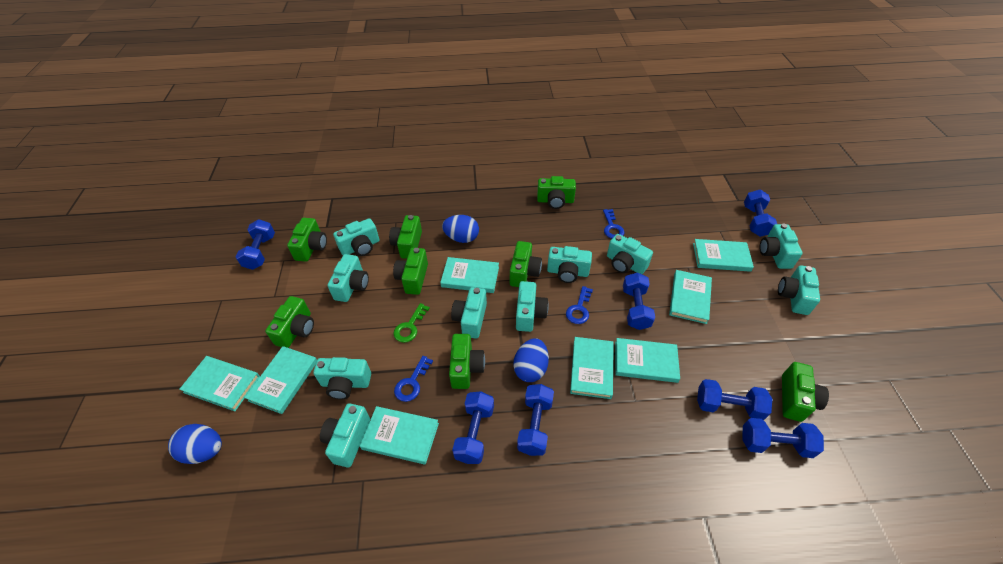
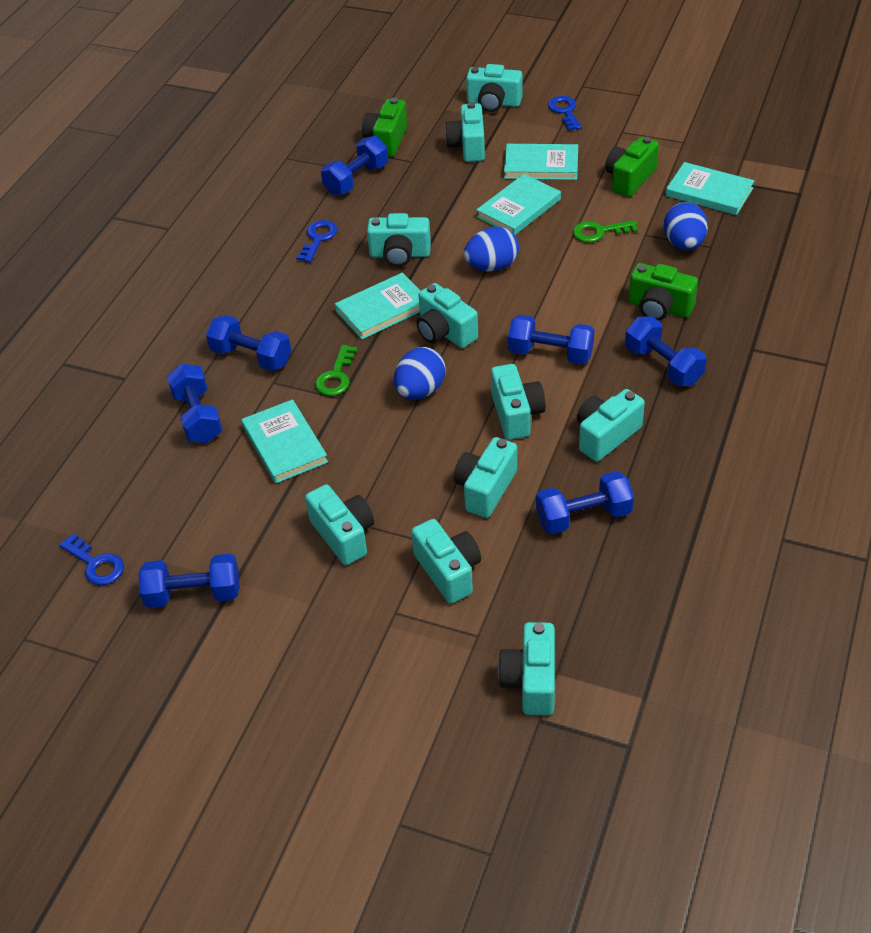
green camera: 8 -> 3
green key: 1 -> 2
turquoise book: 8 -> 5

